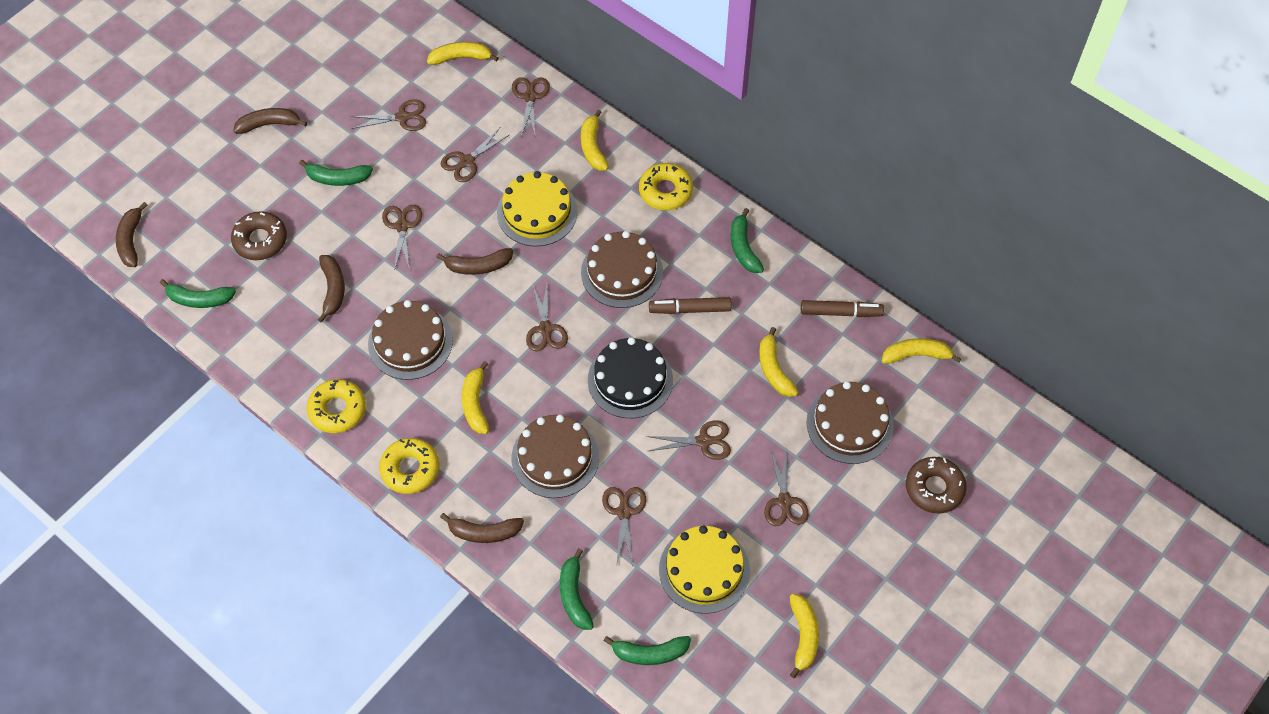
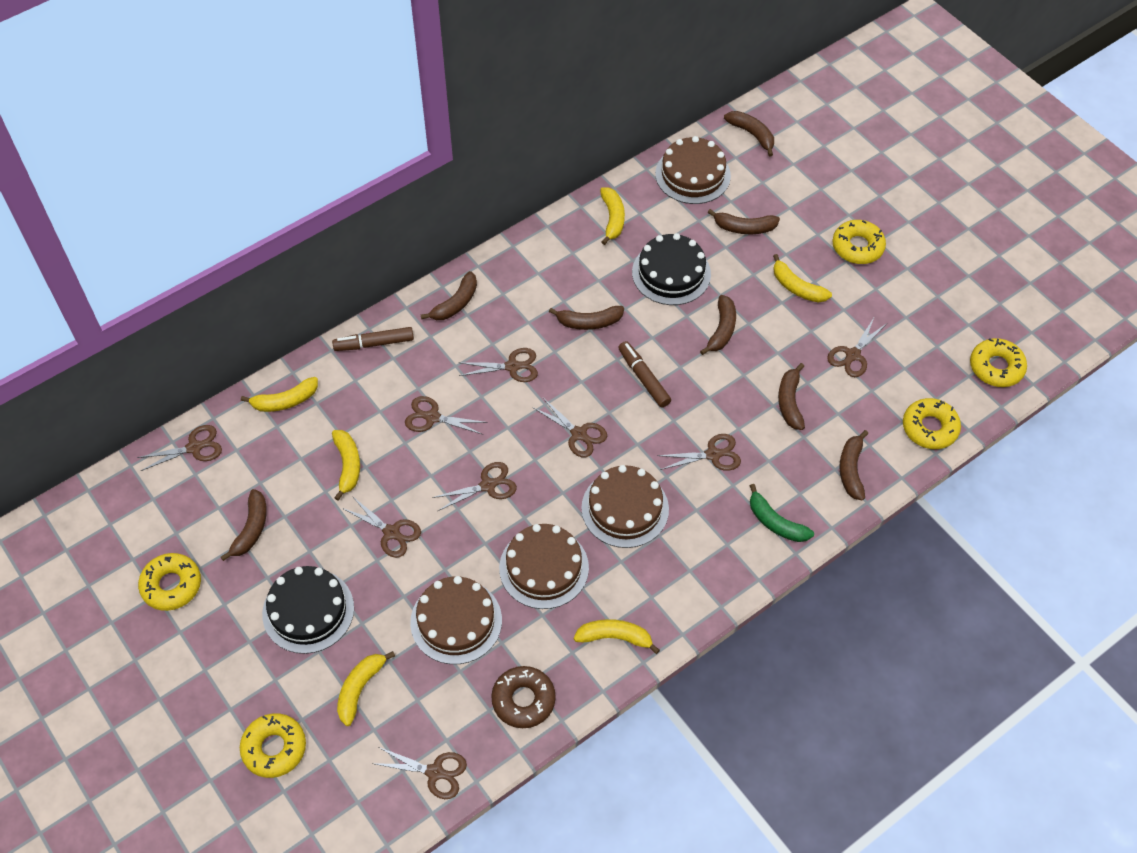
black cake: 1 -> 2
brown banana: 5 -> 8
brown donut: 2 -> 1
brown scissors: 8 -> 9
green banana: 5 -> 1
yellow cake: 2 -> 0
yellow donut: 3 -> 5

